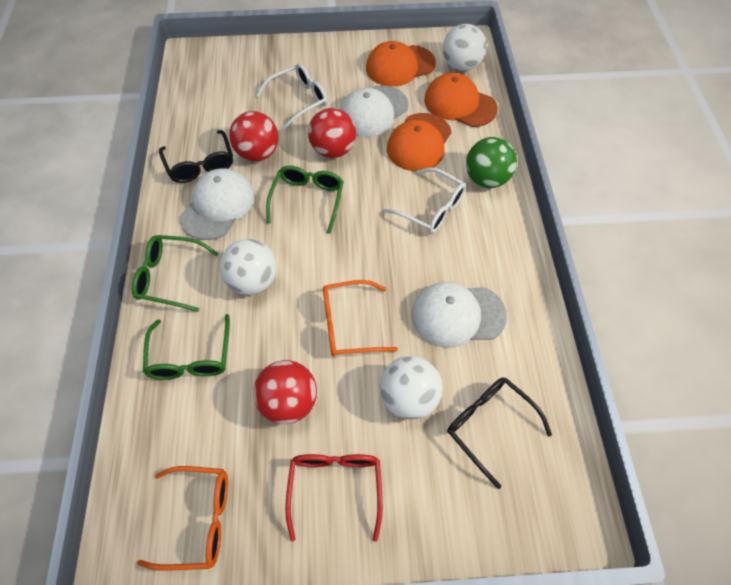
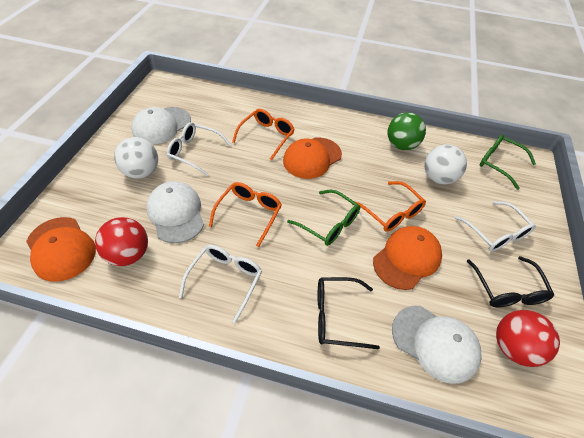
green glasses: 3 -> 2
orange glasses: 2 -> 3
red ball: 3 -> 2
red glasses: 1 -> 0
white ball: 3 -> 2
white glasses: 2 -> 3

